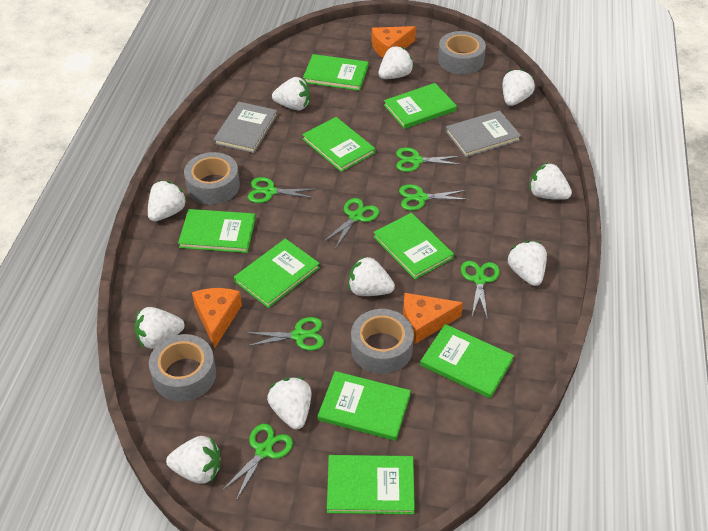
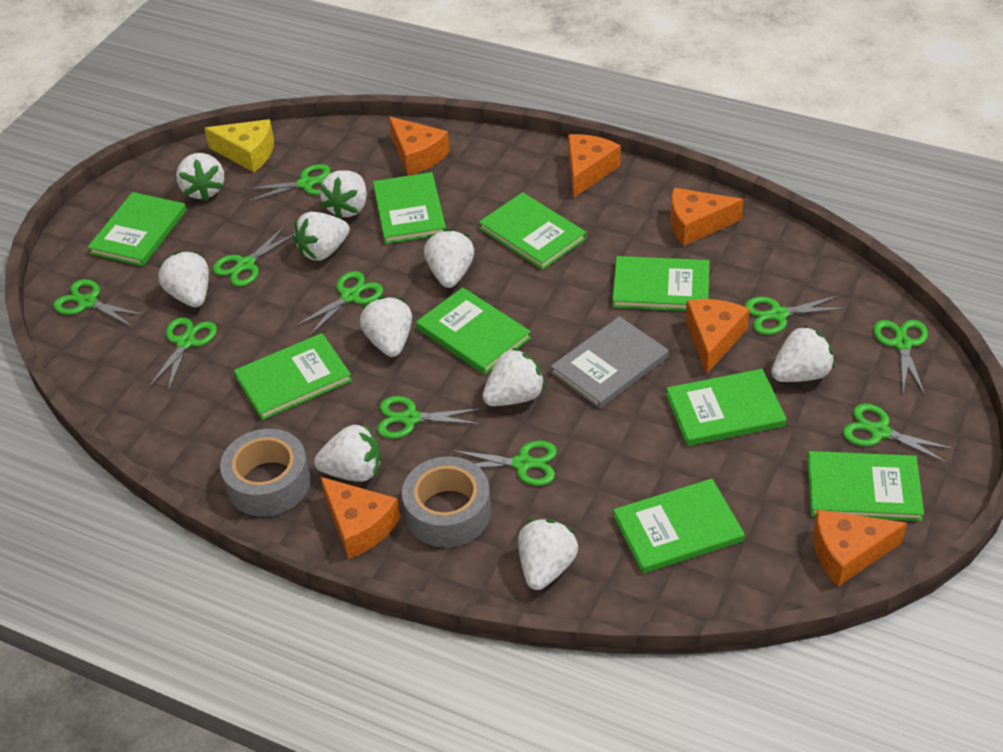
green scissors: 7 -> 10
grey book: 2 -> 1
grey tape: 4 -> 2
orange cheese: 3 -> 6
yellow cheese: 0 -> 1

